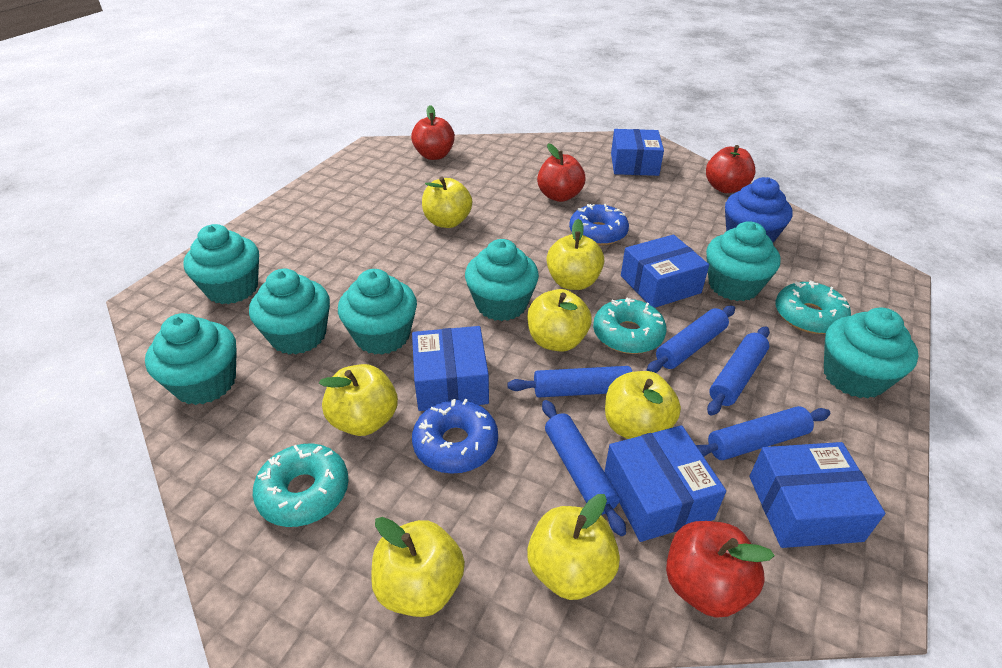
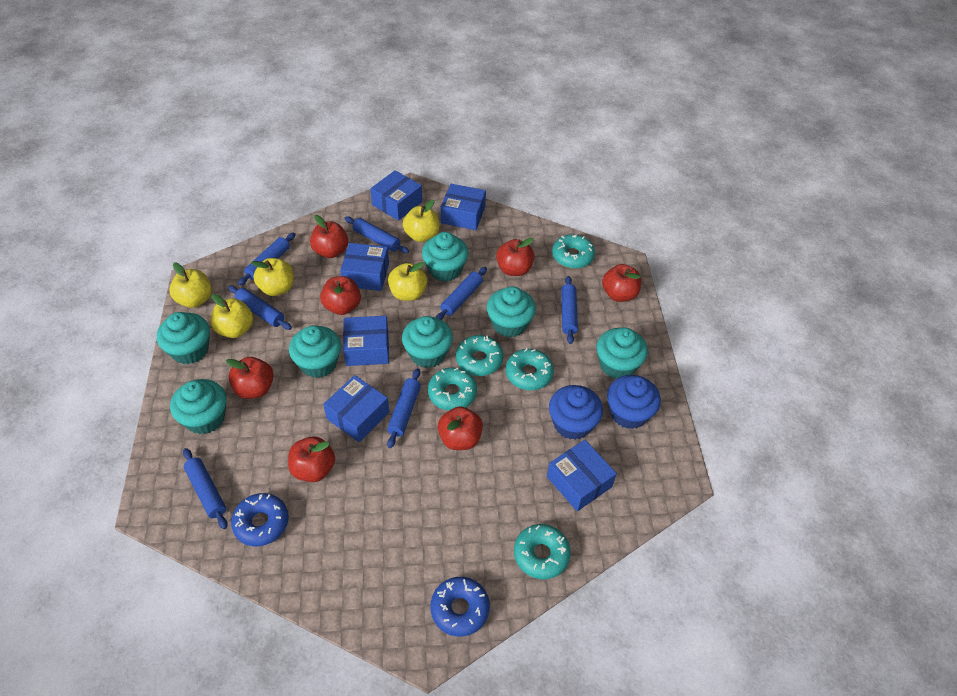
blue box: 5 -> 6
blue cupcake: 1 -> 2
blue rolling pin: 5 -> 7
red apple: 4 -> 7
turquoise donut: 3 -> 5
yellow apple: 7 -> 5

